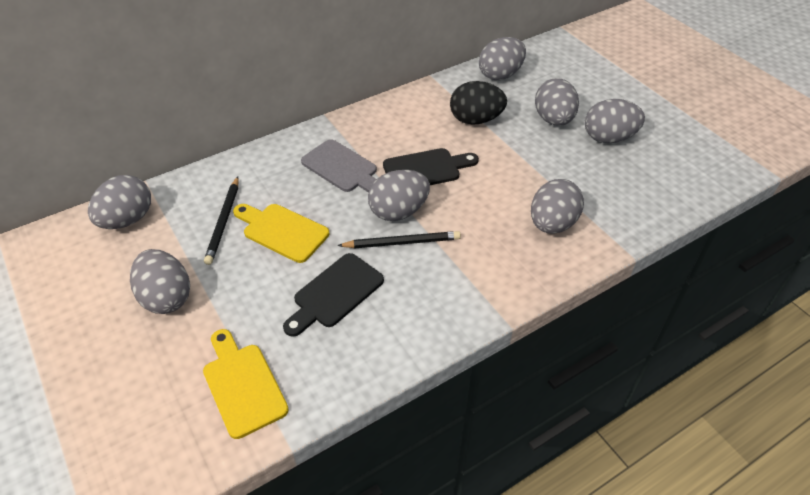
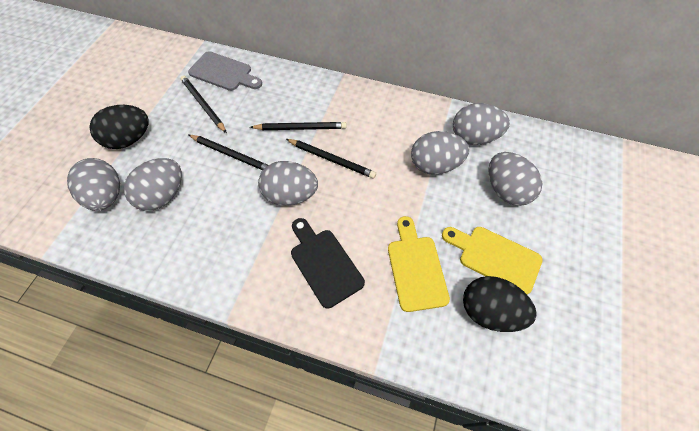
black cutting board: 2 -> 1
black egg: 1 -> 2
black pencil: 2 -> 4
grey egg: 7 -> 6

